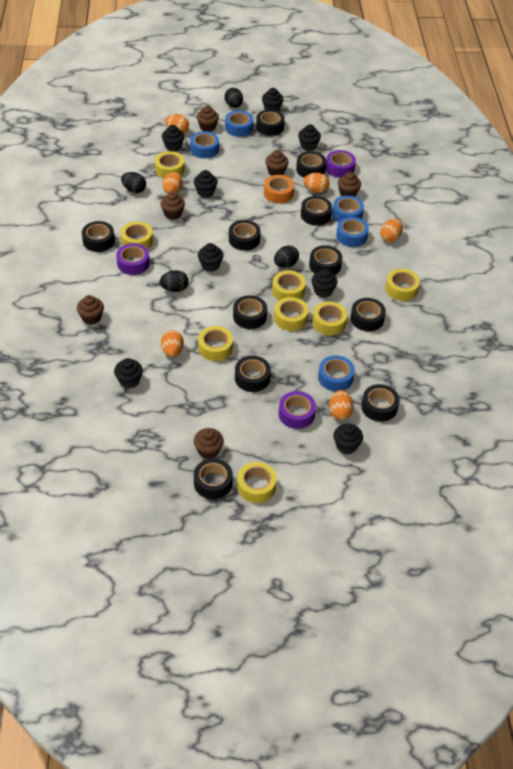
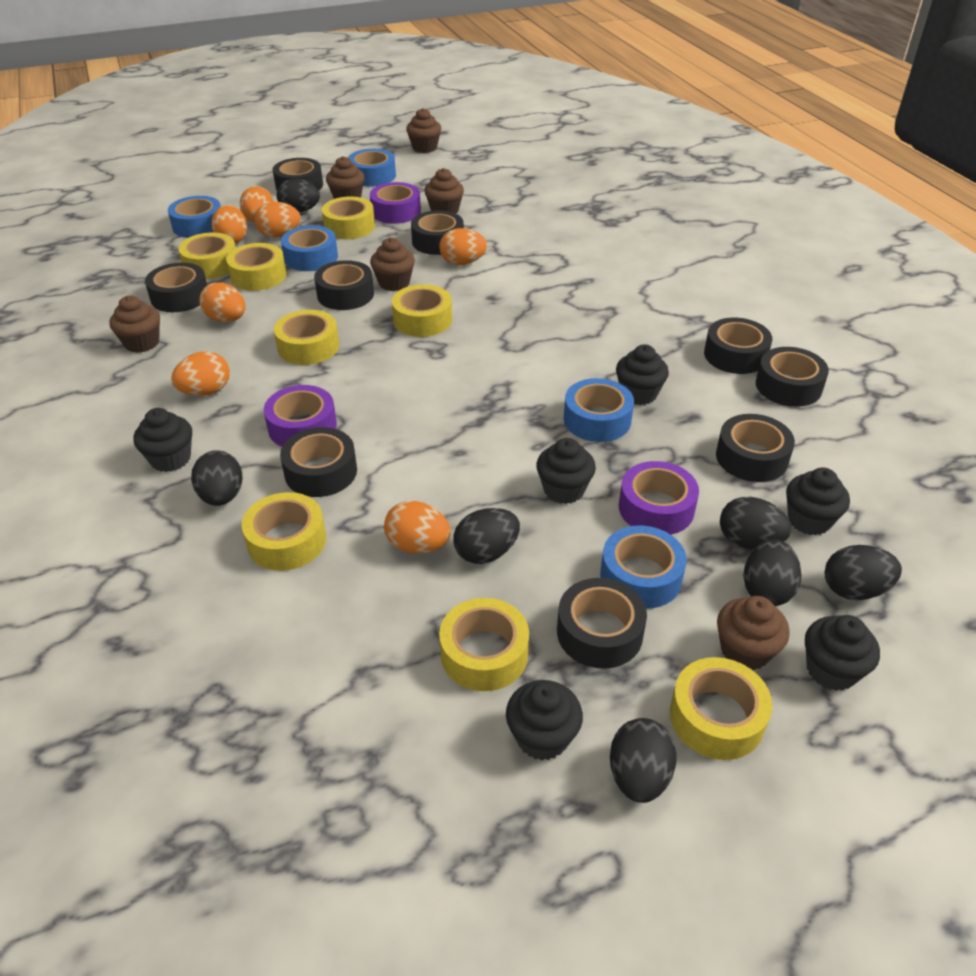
black cupcake: 8 -> 6
black egg: 4 -> 7
black tape: 11 -> 9
orange egg: 6 -> 7
orange tape: 1 -> 0

